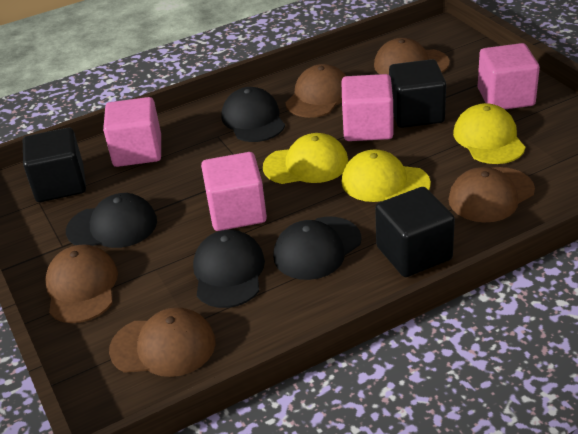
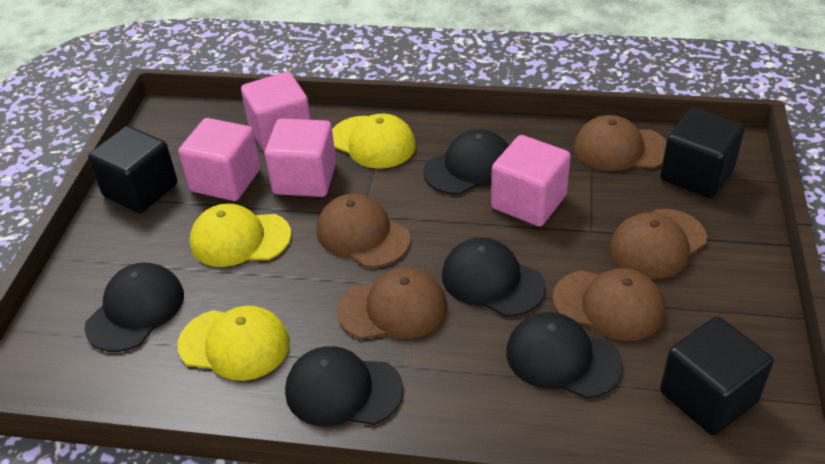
black cap: 4 -> 5

